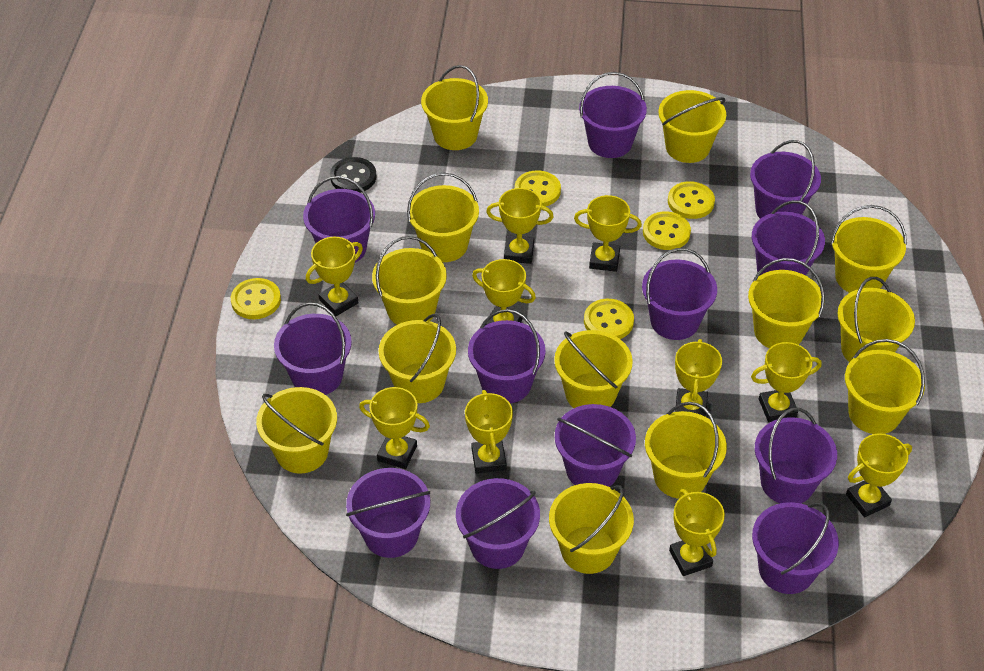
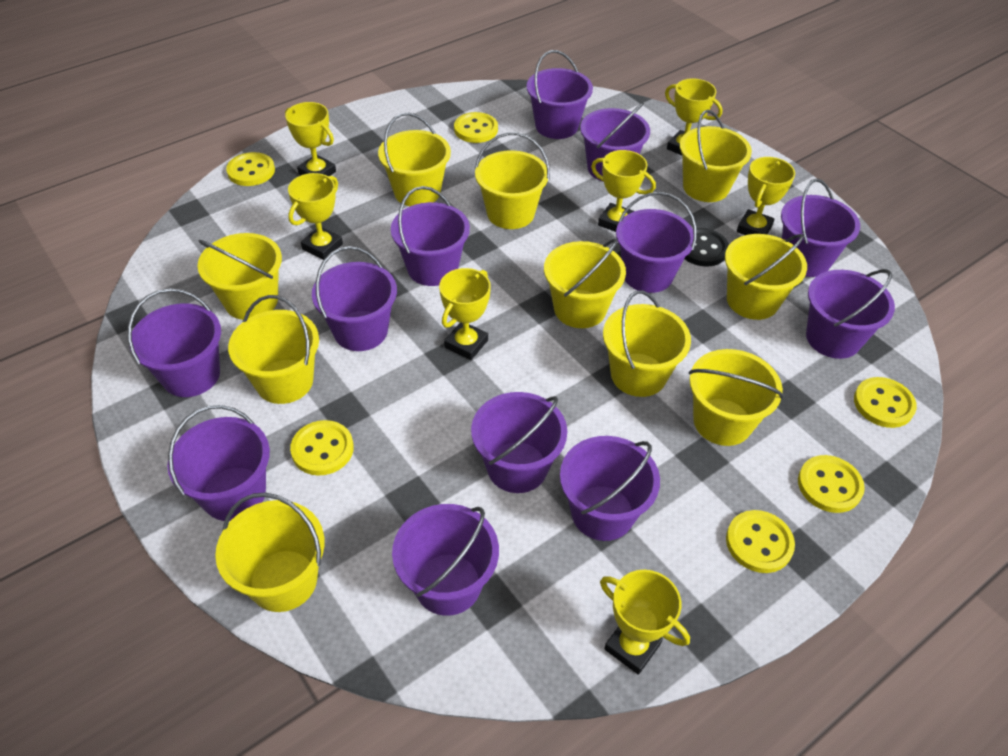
yellow bucket: 13 -> 10
yellow button: 5 -> 6
yellow trophy: 10 -> 7

